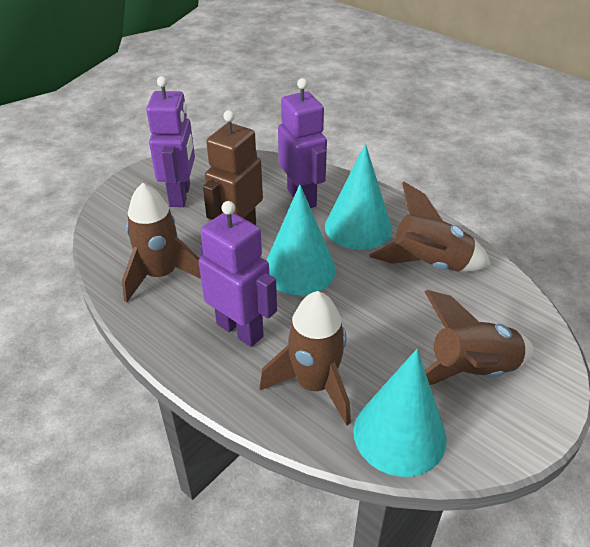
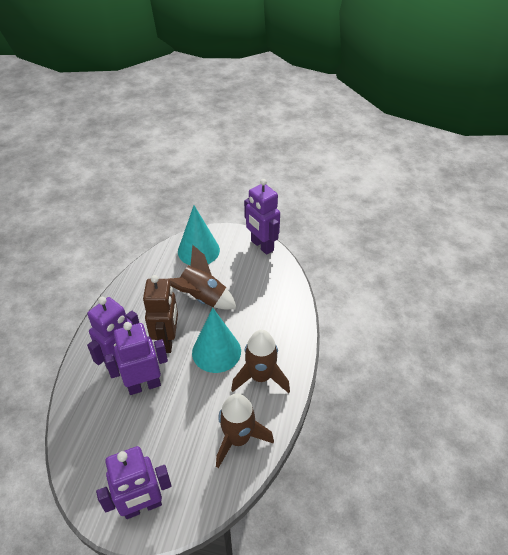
brown rocket: 4 -> 3
purple robot: 3 -> 4
turquoise cone: 3 -> 2

